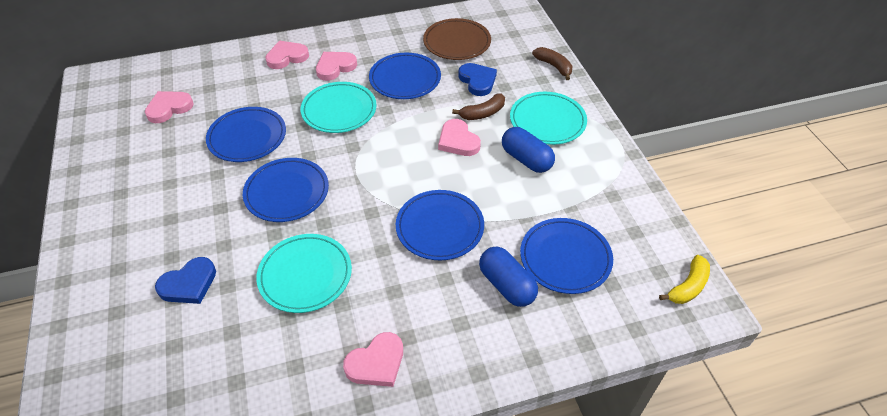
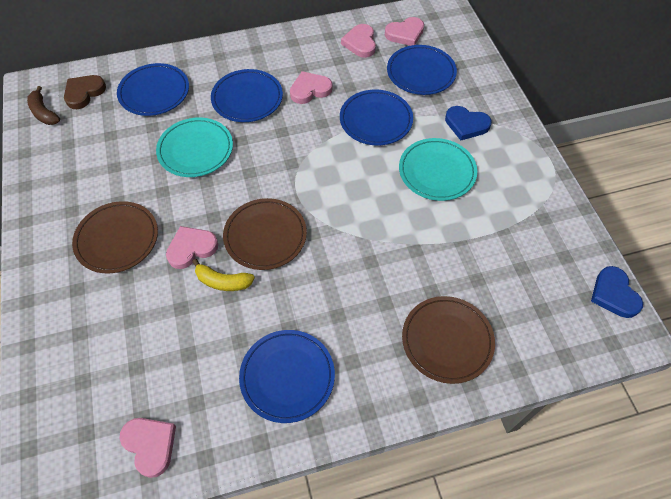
blue capsule: 2 -> 0
brown banana: 2 -> 1
brown heart: 0 -> 1
brown plate: 1 -> 3
turquoise plate: 3 -> 2

